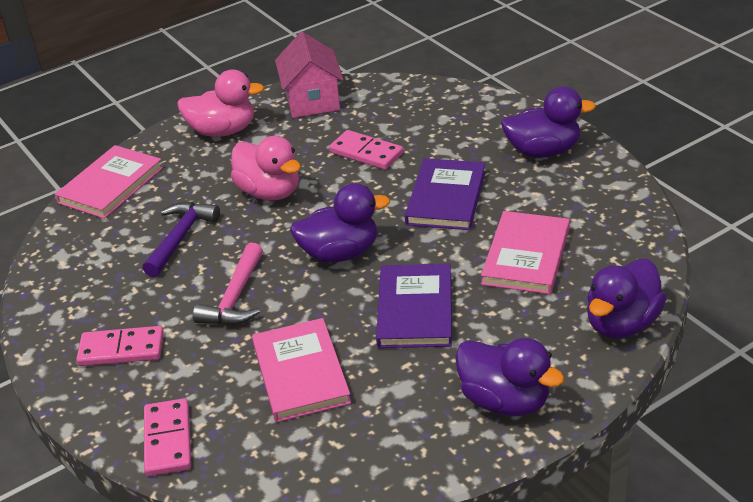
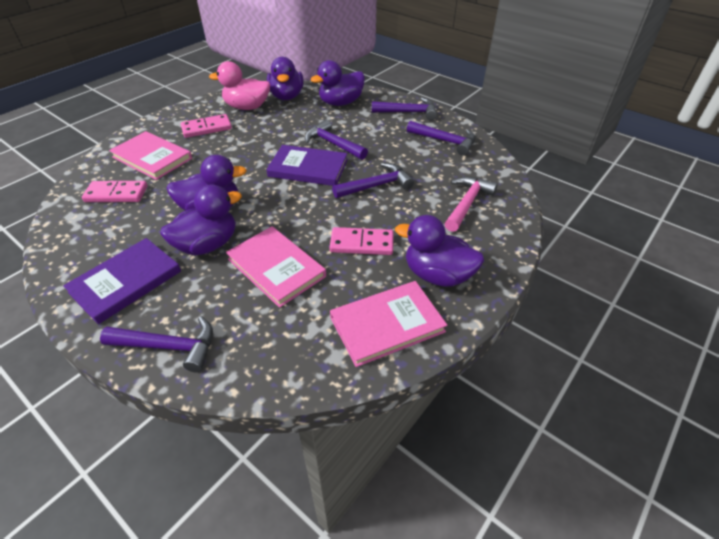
pink duck: 2 -> 1
pink house: 1 -> 0
purple duck: 4 -> 5
purple hammer: 1 -> 5

